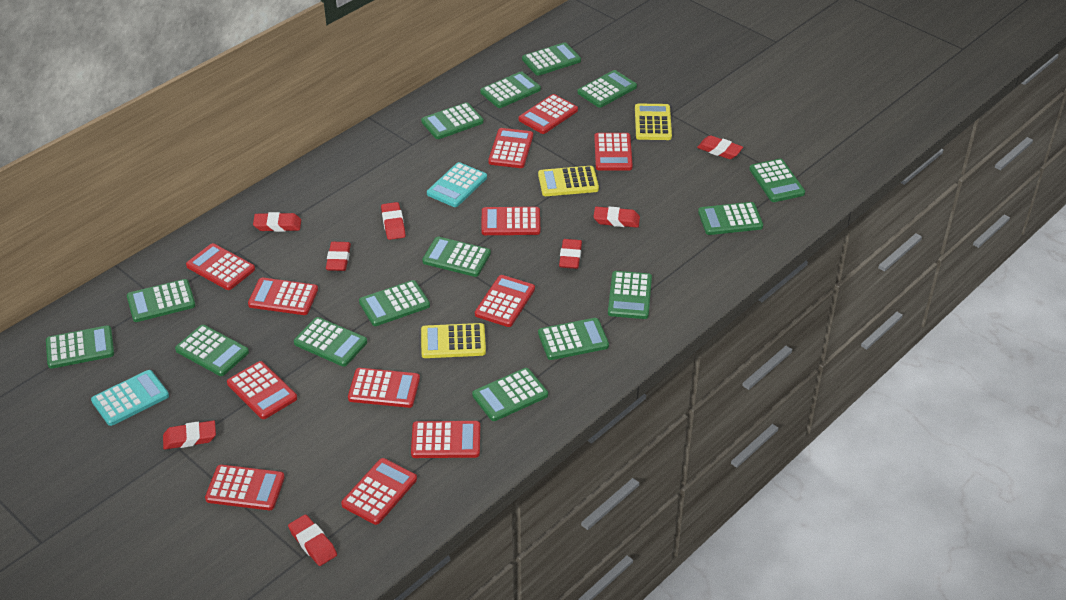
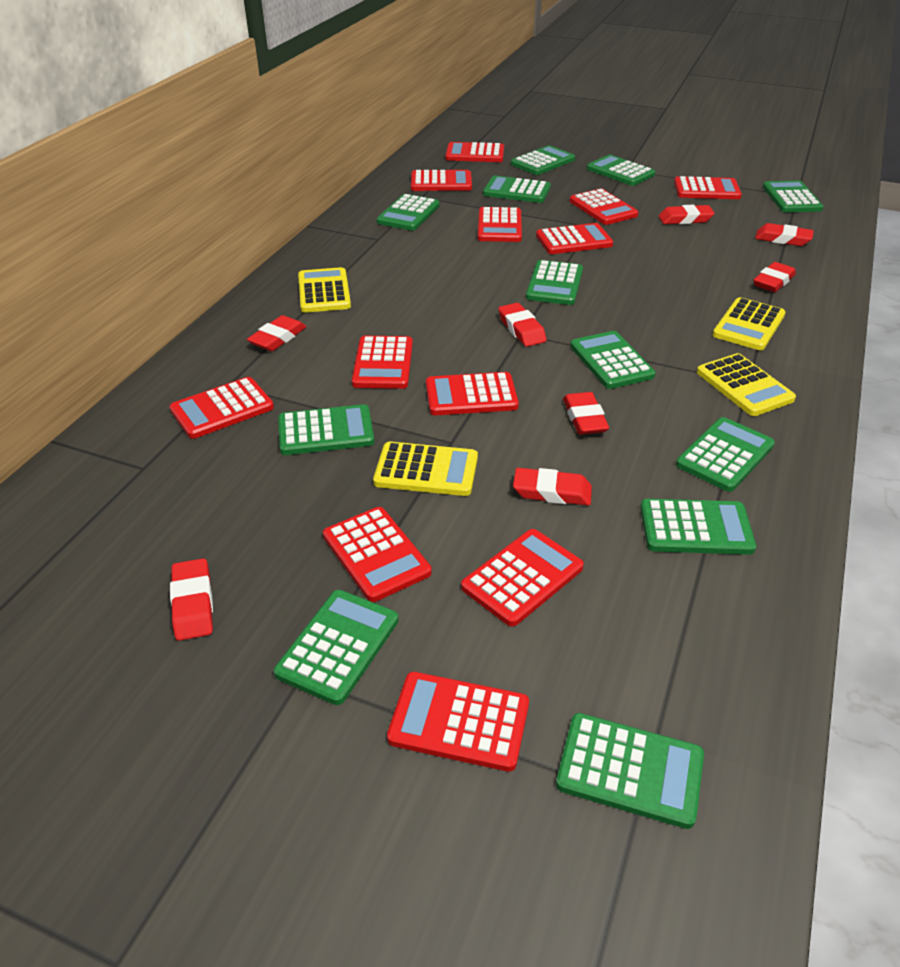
green calculator: 15 -> 12
turquoise calculator: 2 -> 0
yellow calculator: 3 -> 4

